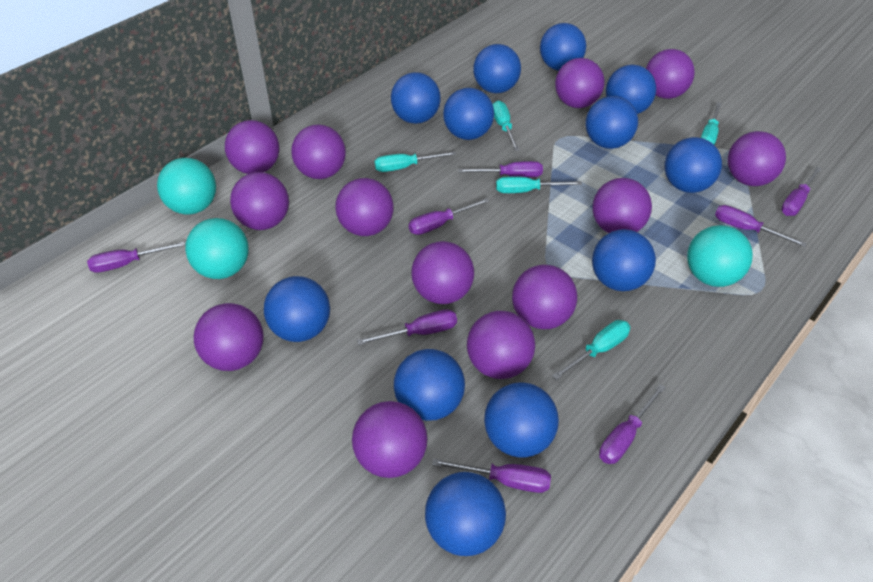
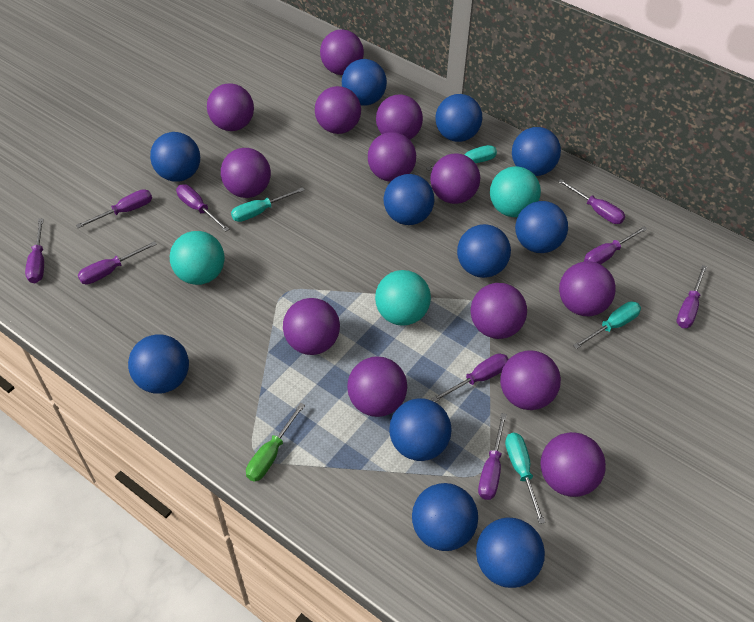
blue ball: 12 -> 11
green screwdriver: 0 -> 1
purple screwdriver: 8 -> 9
turquoise screwdriver: 5 -> 4

